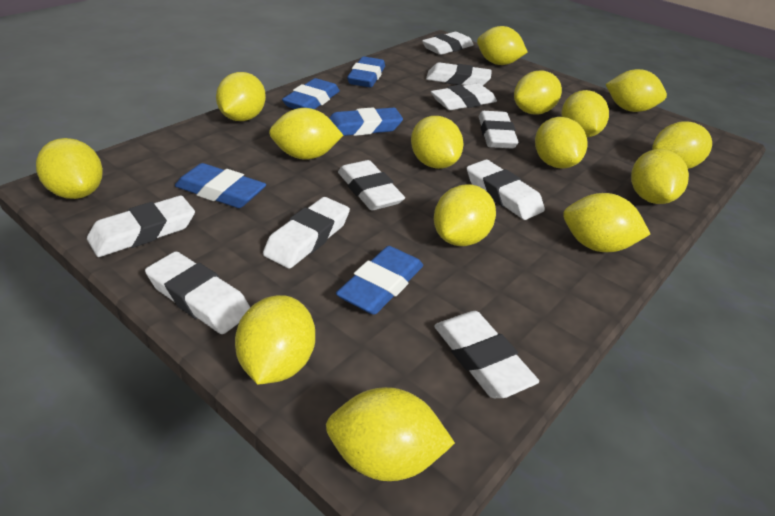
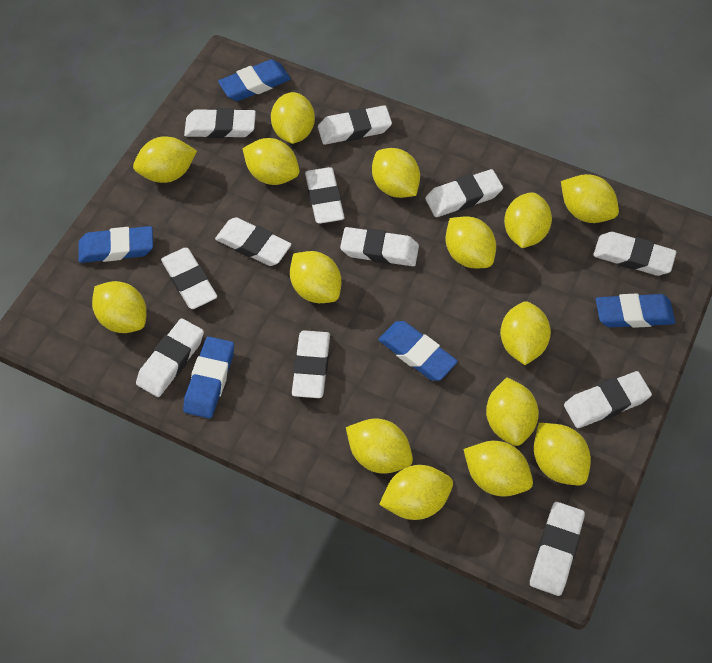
white eraser: 10 -> 12

